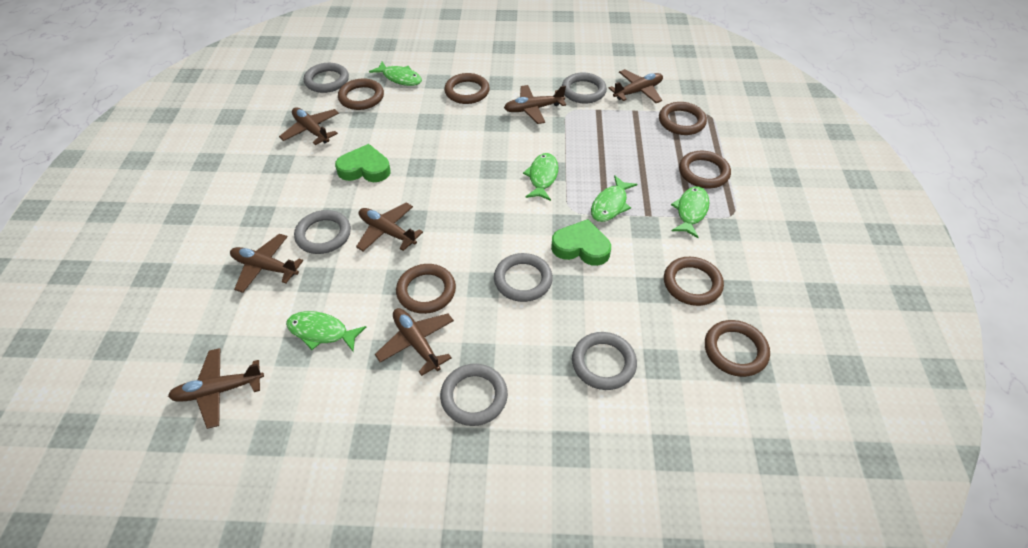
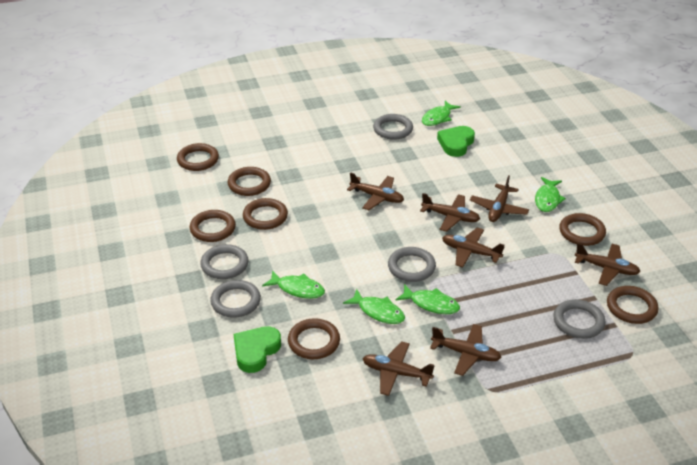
grey ring: 6 -> 5

